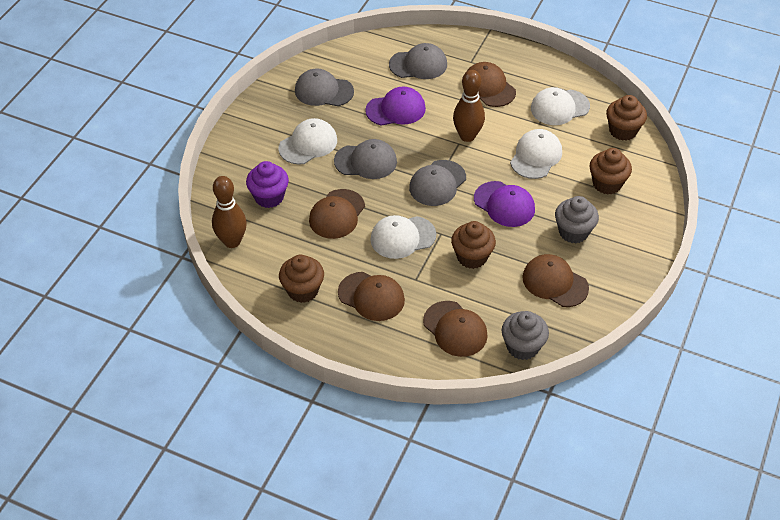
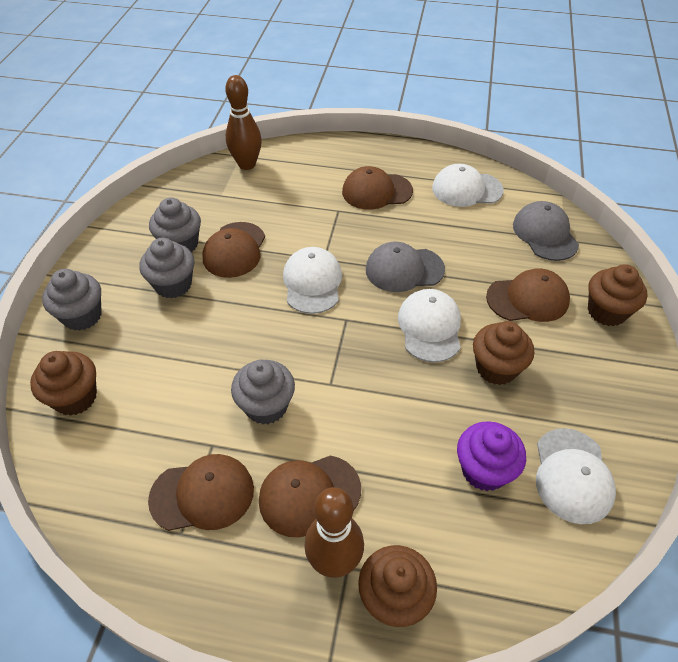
grey cap: 4 -> 2
grey cupcake: 2 -> 4
purple cap: 2 -> 0

